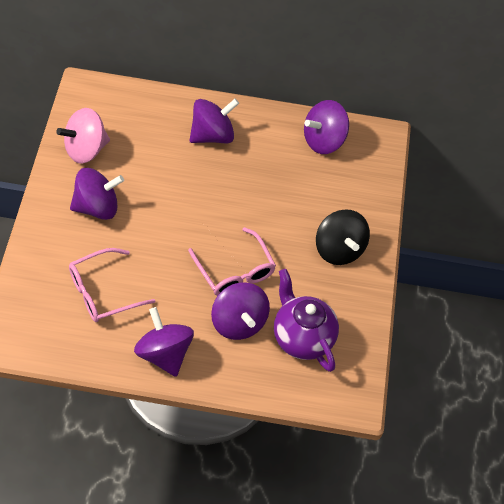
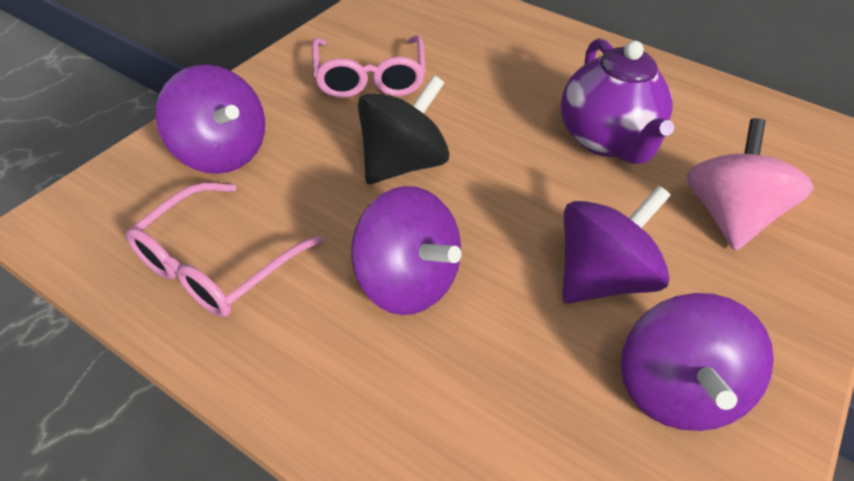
purple spinning top: 5 -> 4

